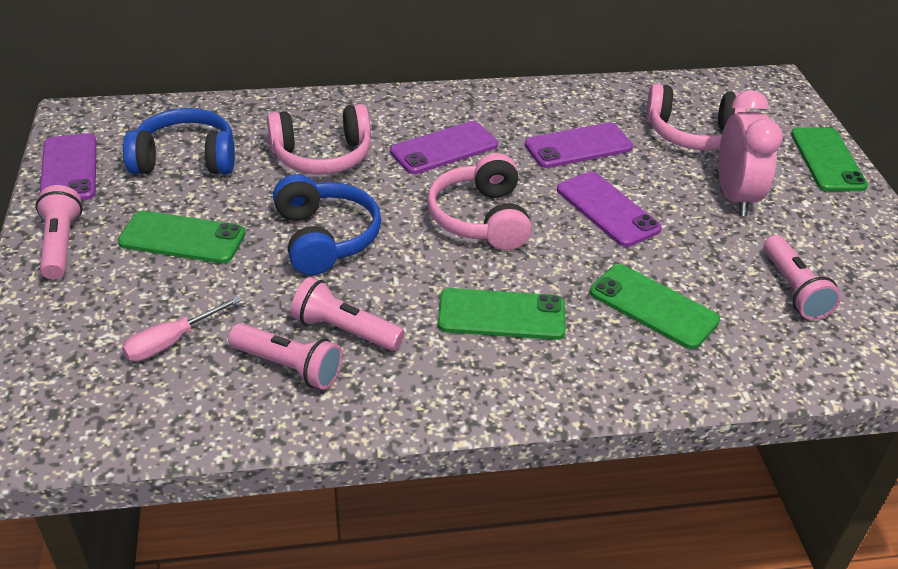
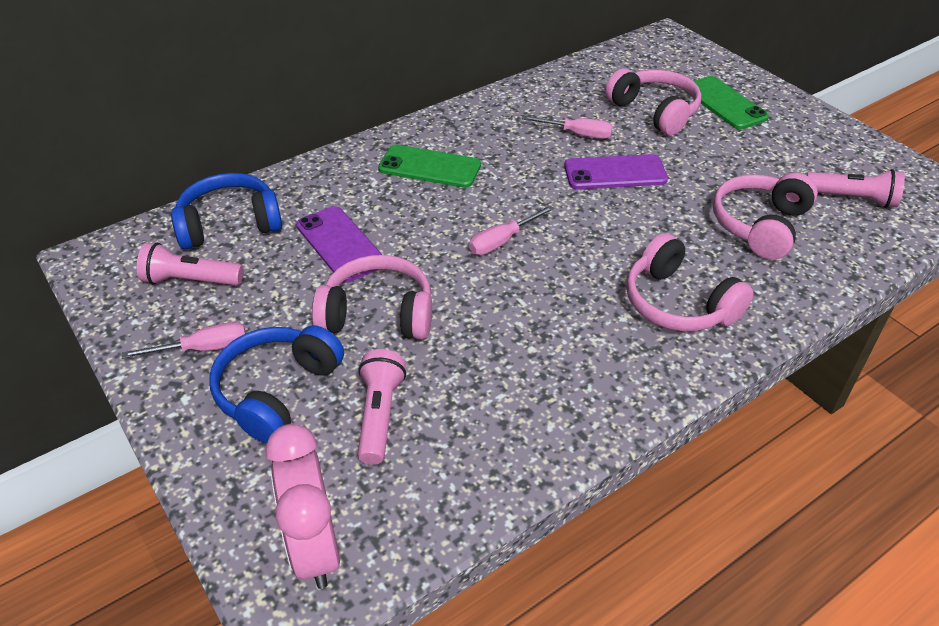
green phone: 4 -> 2
pink flashlight: 4 -> 3
pink headphones: 3 -> 4
pink screwdriver: 1 -> 3
purple phone: 4 -> 2

